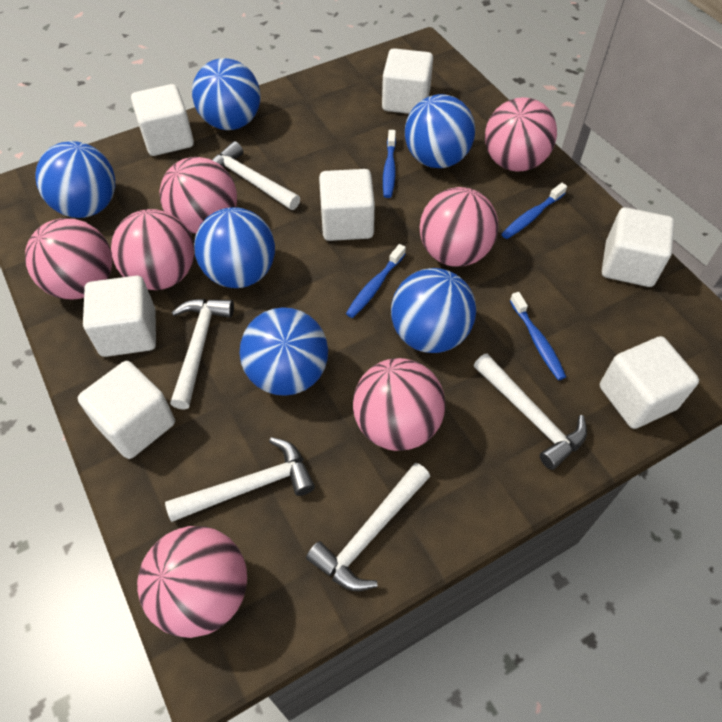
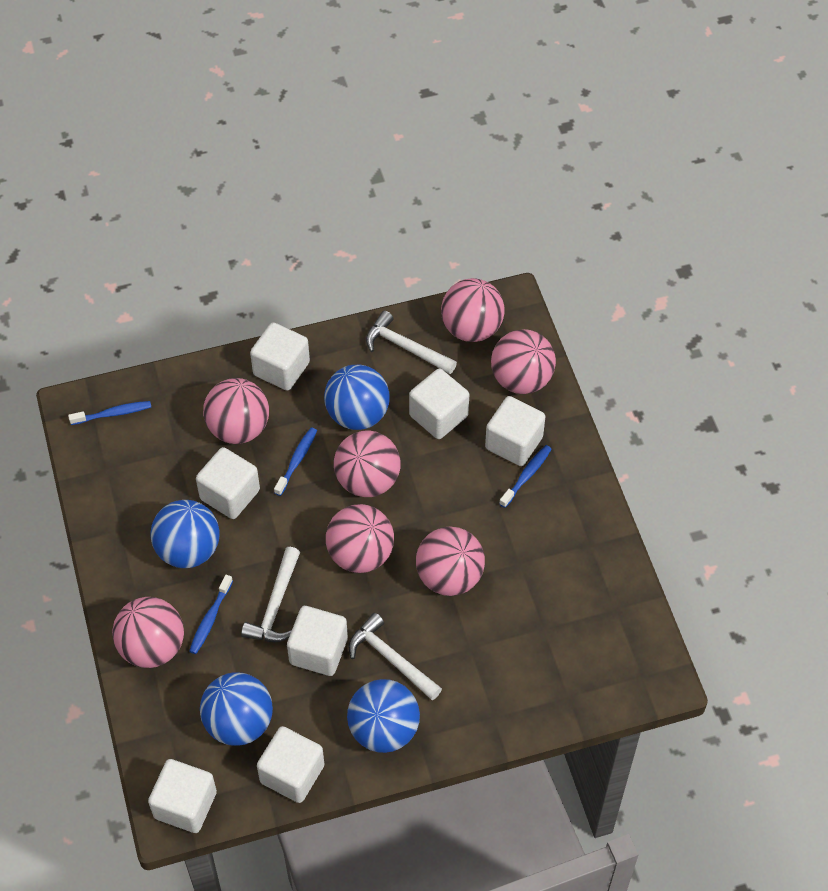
blue ball: 6 -> 4
white hammer: 5 -> 3

